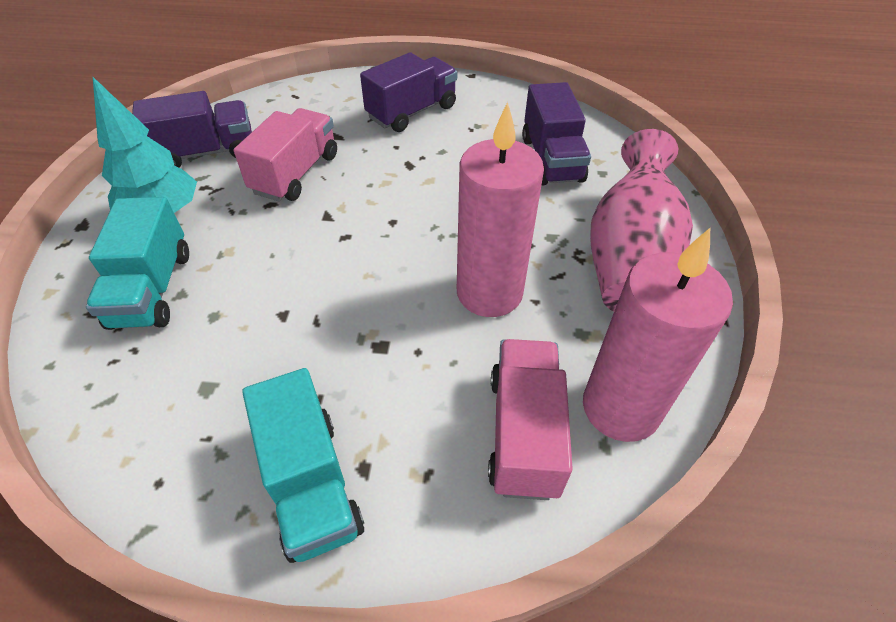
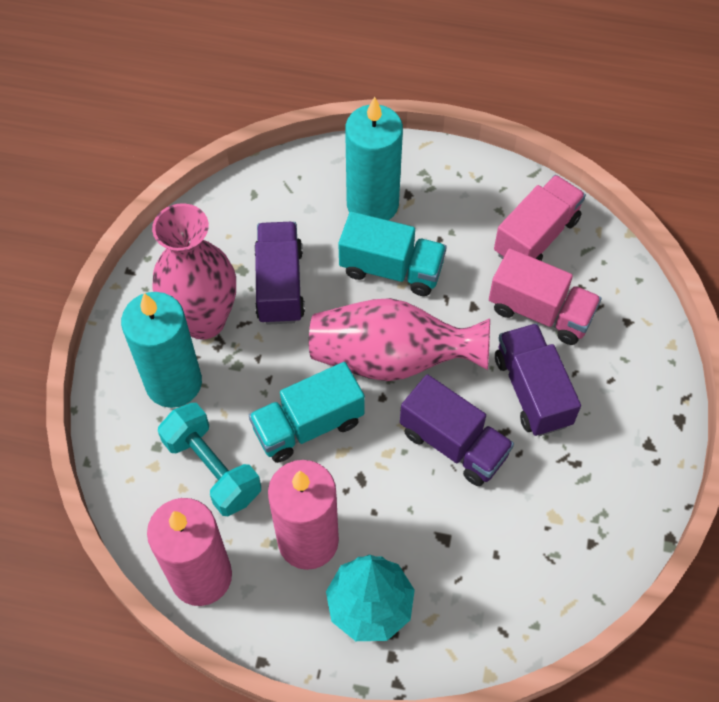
pink vase: 1 -> 2
turquoise candle: 0 -> 2
turquoise dumbbell: 0 -> 1

